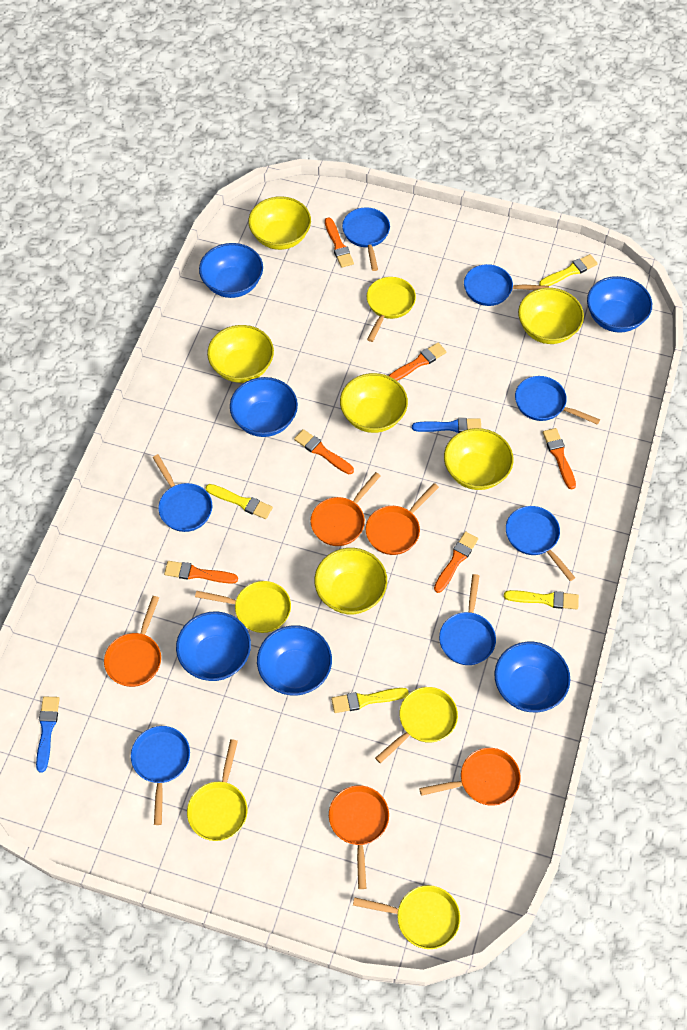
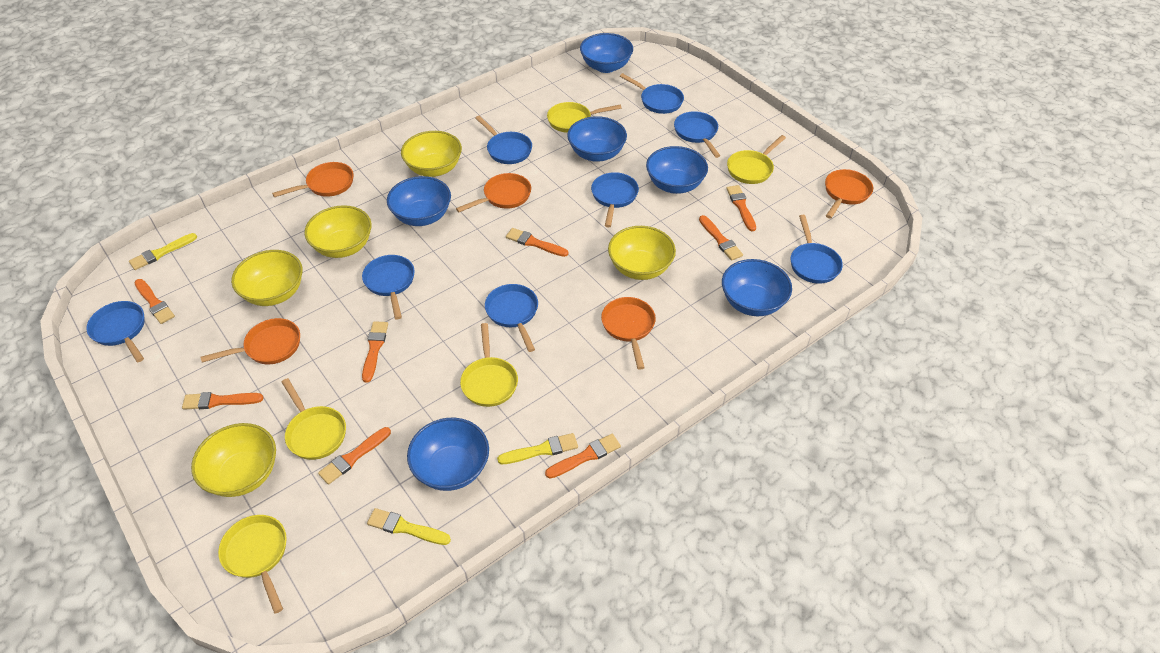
blue brush: 2 -> 0
blue pan: 7 -> 8
orange brush: 6 -> 8
yellow bowl: 6 -> 5
yellow brush: 4 -> 3

